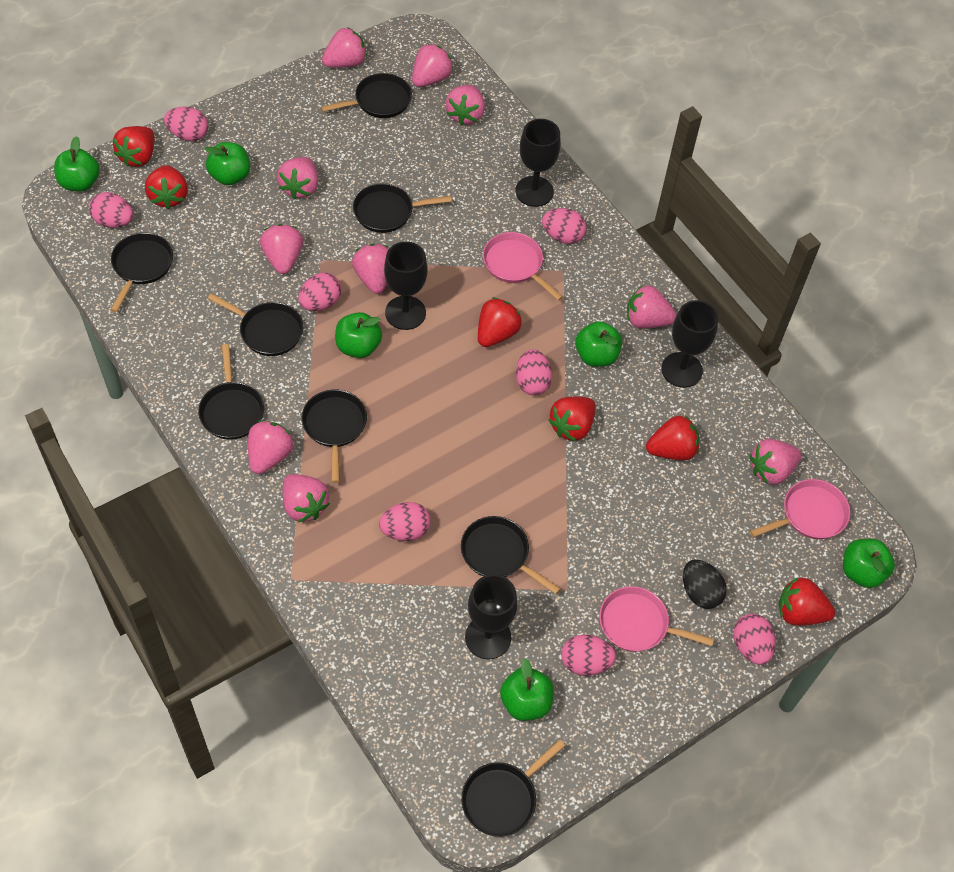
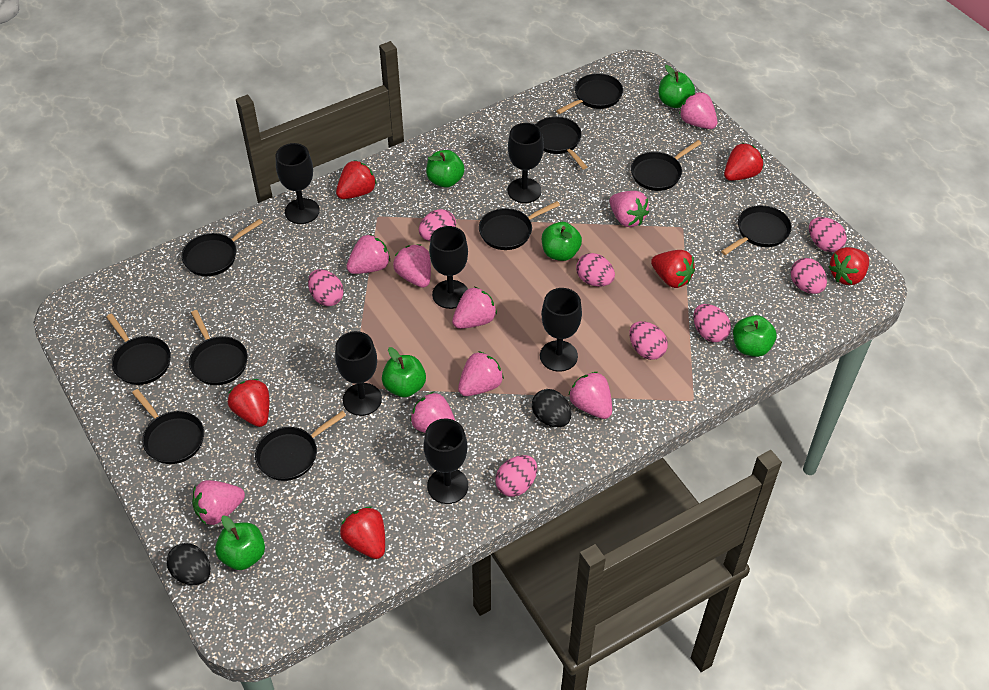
black egg: 1 -> 2
black goblet: 4 -> 6
black pan: 8 -> 10
pink pan: 3 -> 0
pink strawberry: 10 -> 9

